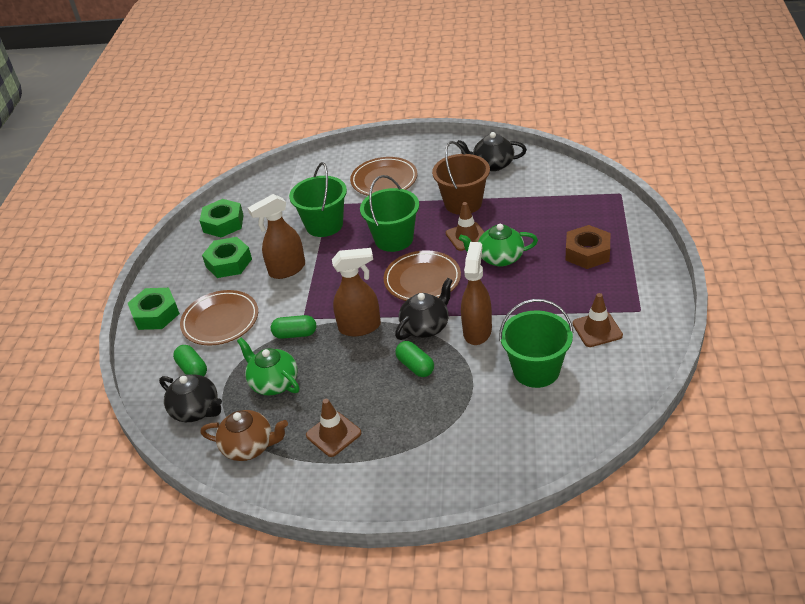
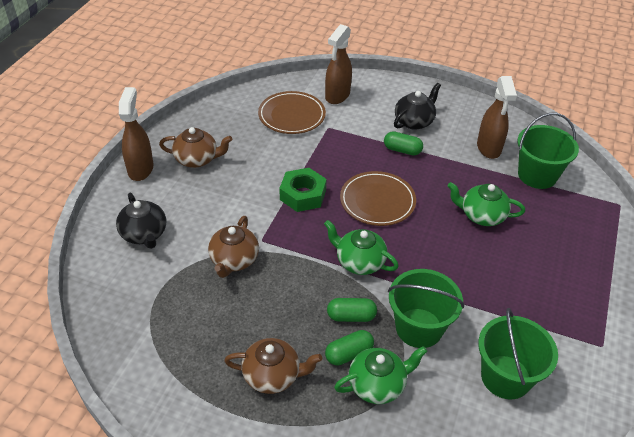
black teapot: 3 -> 2
brown bucket: 1 -> 0
brown nut: 1 -> 0
brown plate: 3 -> 2
brown teapot: 1 -> 3
brown traffic cone: 3 -> 0
green nut: 3 -> 1
green teapot: 2 -> 3

